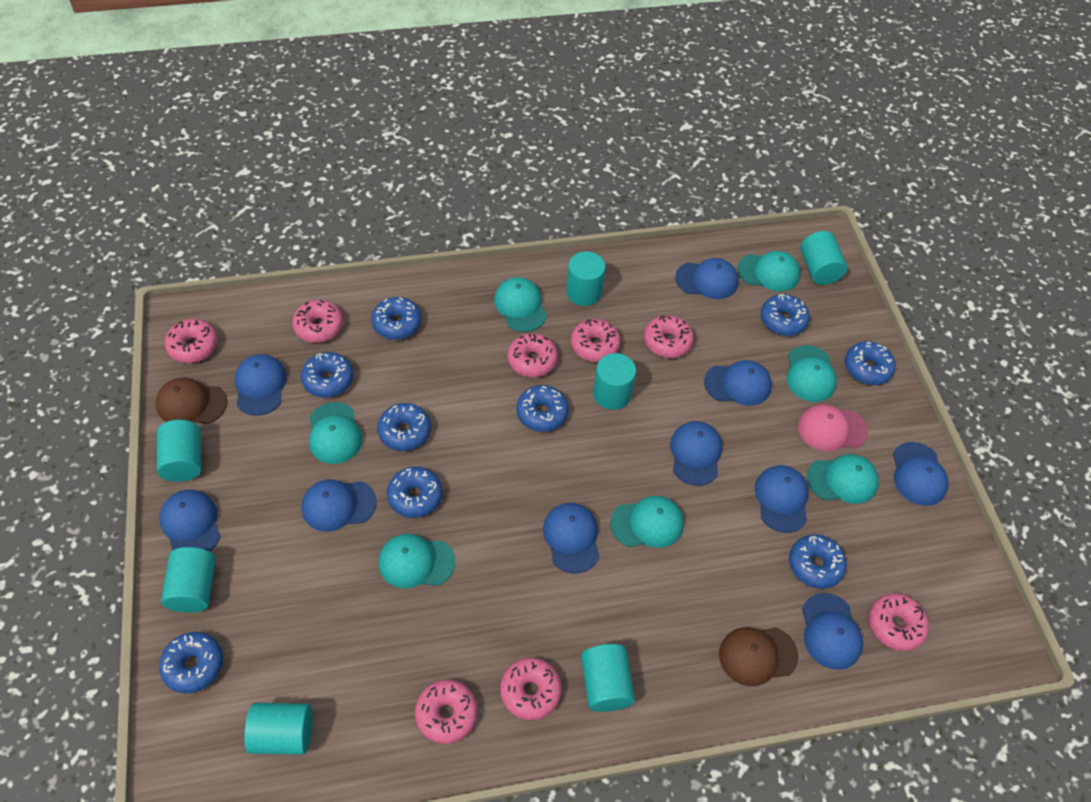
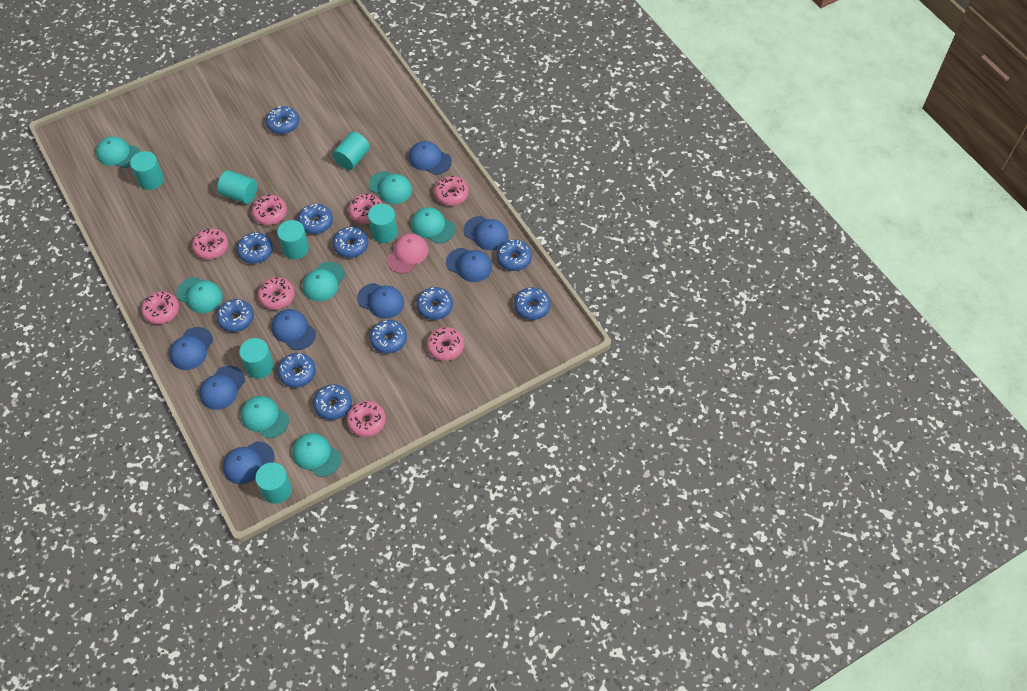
blue cap: 10 -> 8
blue donut: 9 -> 11
brown cap: 2 -> 0

